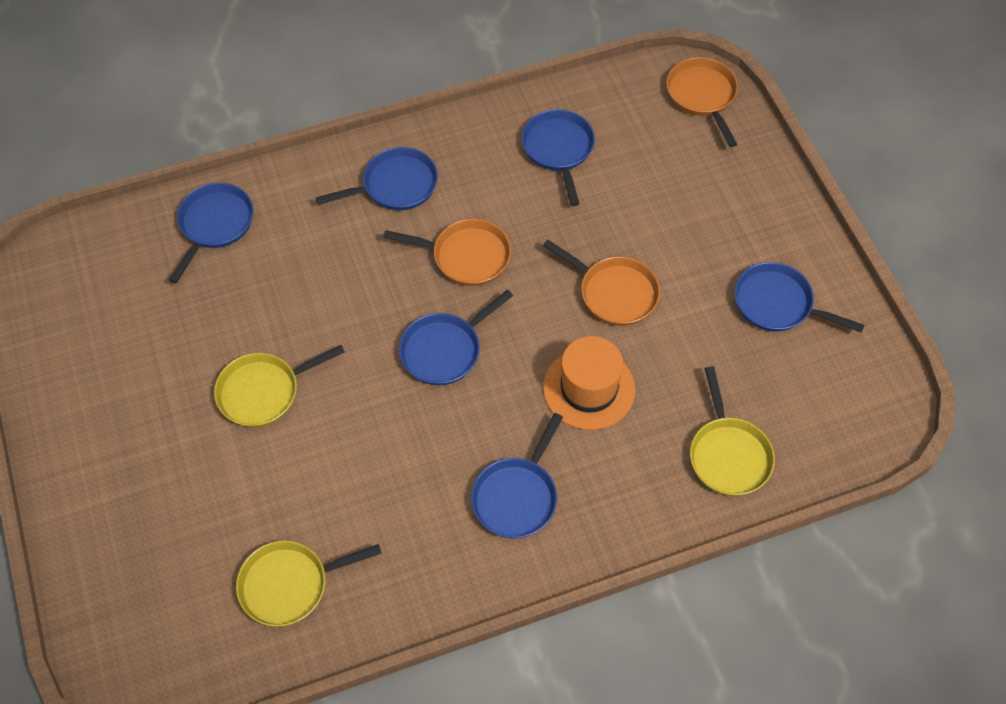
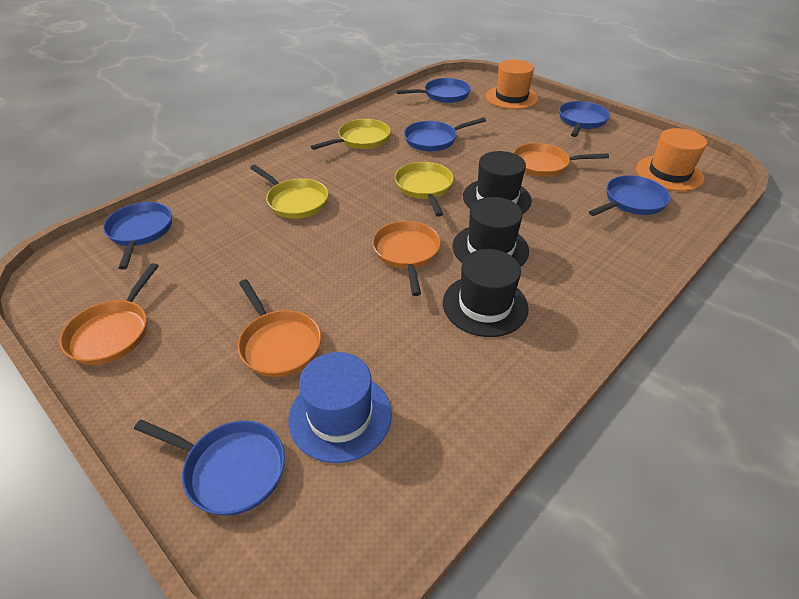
black hat: 0 -> 3
blue hat: 0 -> 1
orange hat: 1 -> 2
orange pan: 3 -> 4

